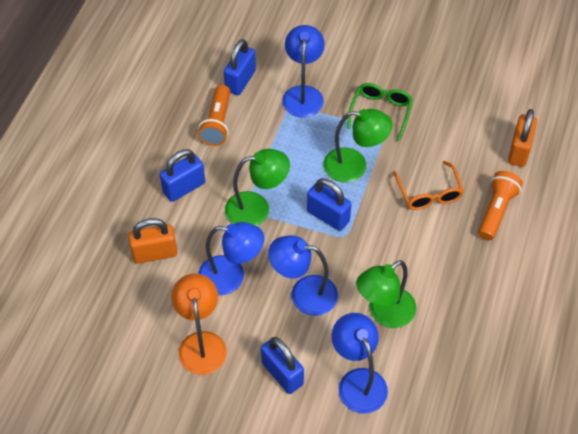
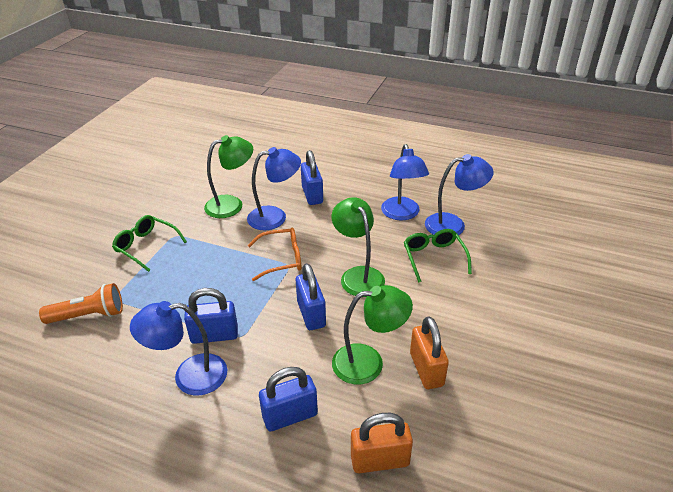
green glasses: 1 -> 2
orange flashlight: 2 -> 1
orange lamp: 1 -> 0

